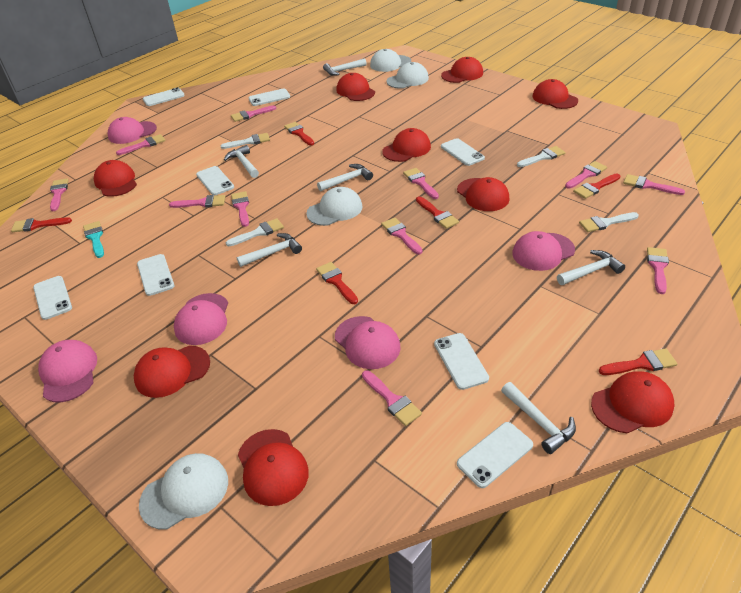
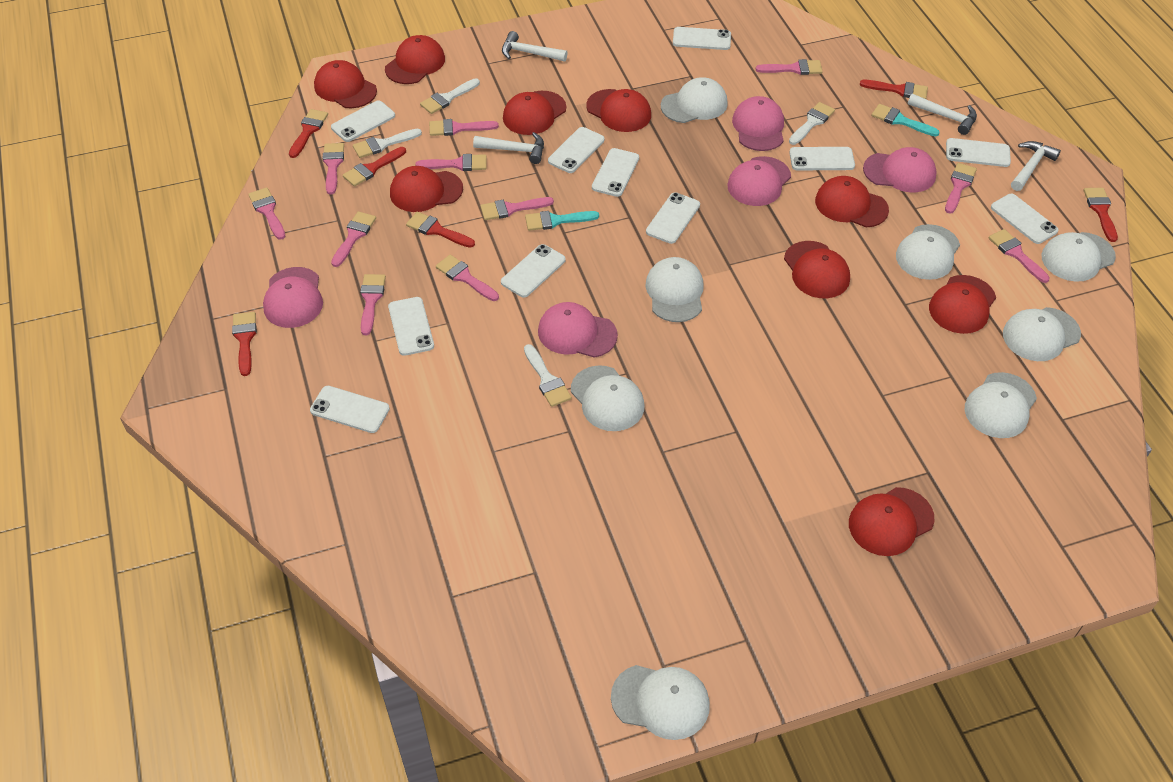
turquoise brush: 1 -> 2
white cap: 4 -> 8
white hammer: 6 -> 4
white phone: 8 -> 11

